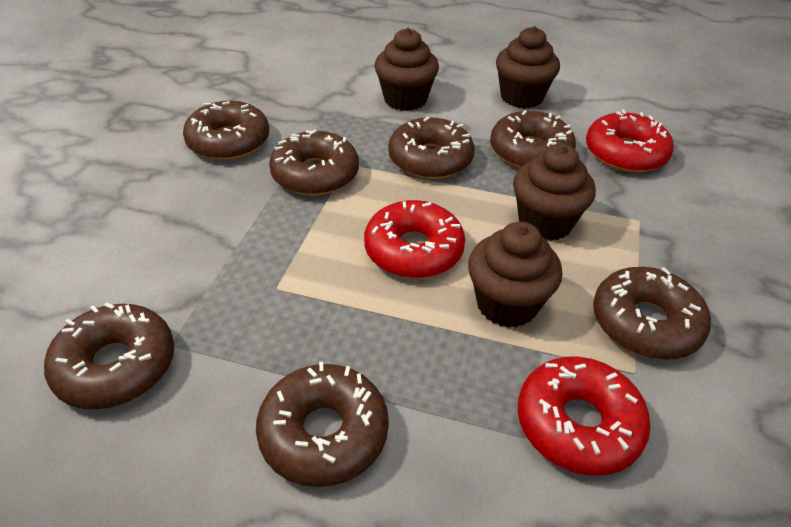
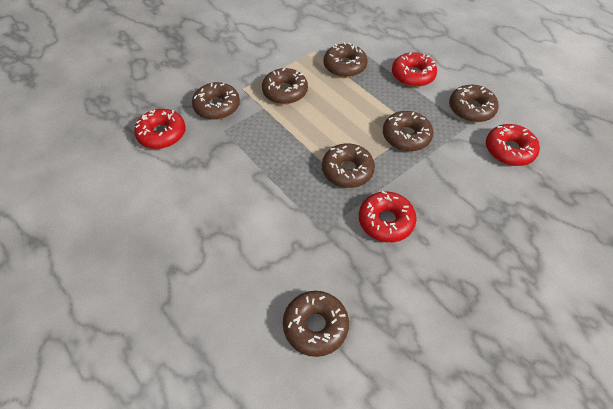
brown cupcake: 4 -> 0
red donut: 3 -> 4

